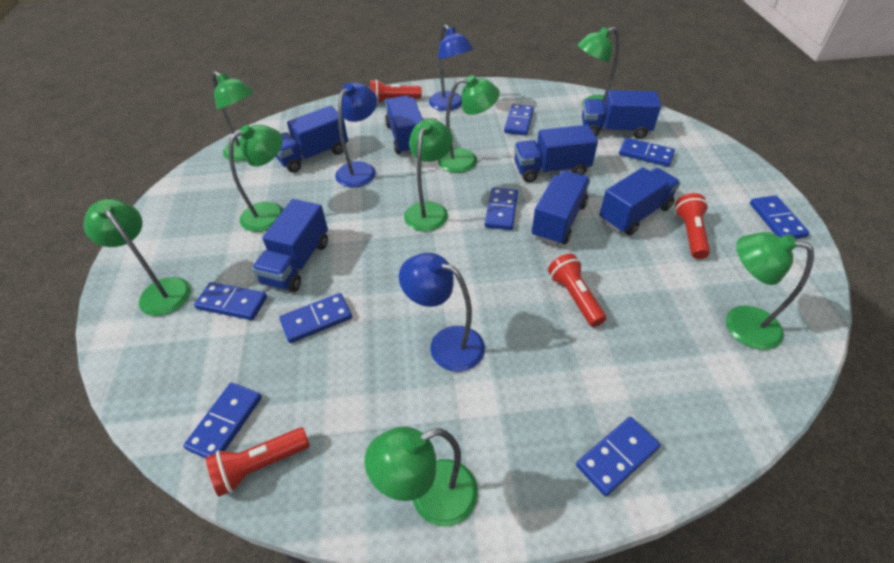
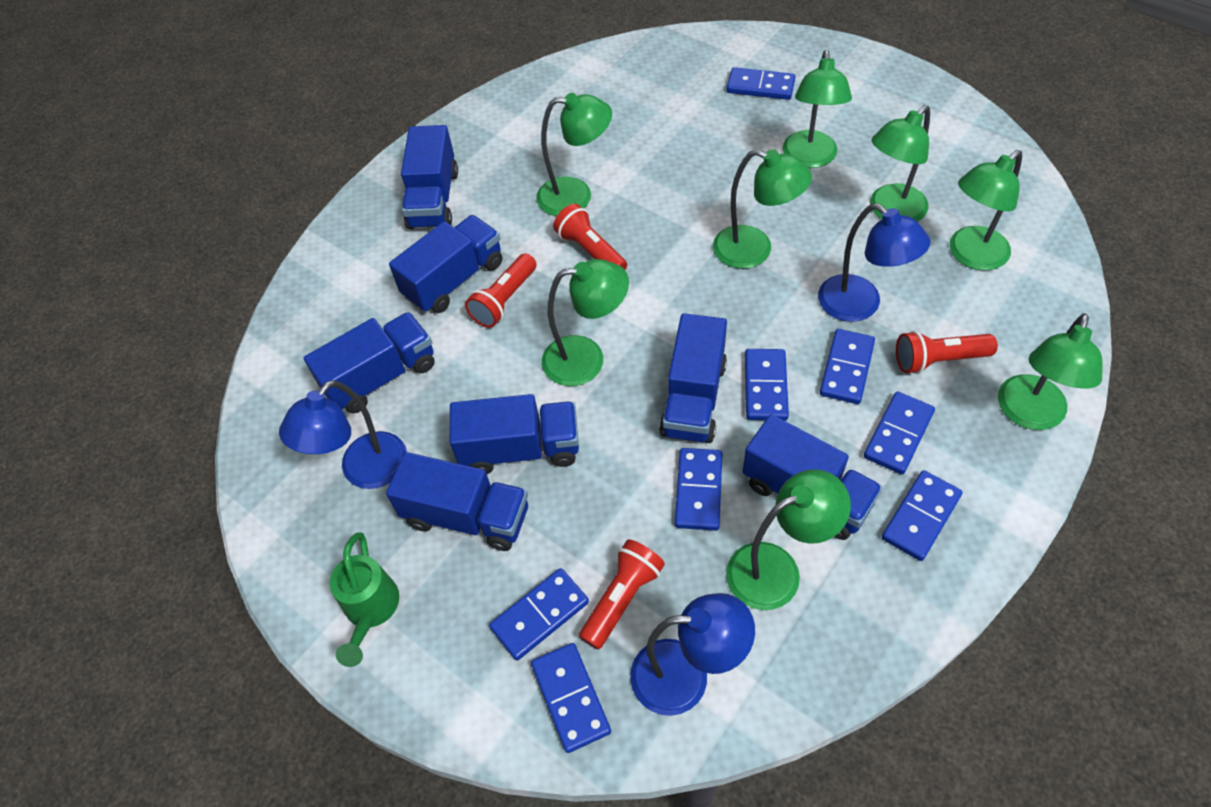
green watering can: 0 -> 1

